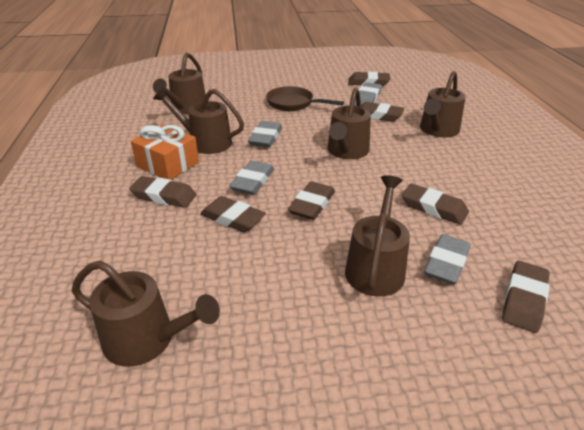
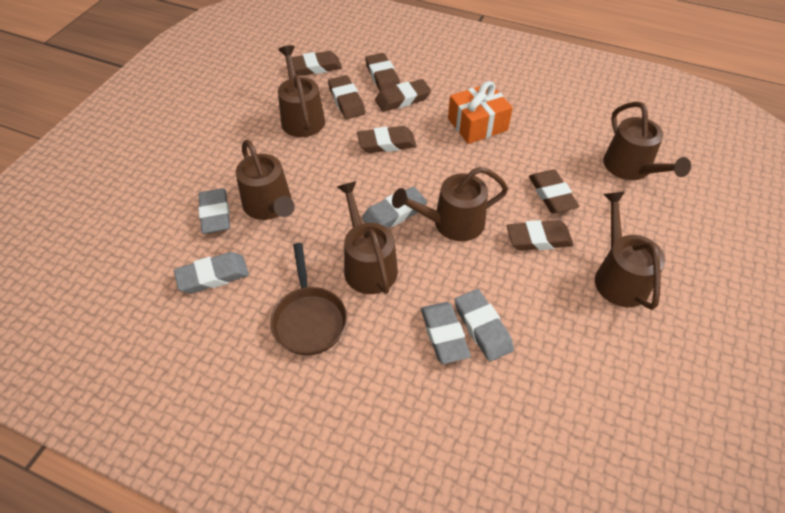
grey eraser: 4 -> 5

